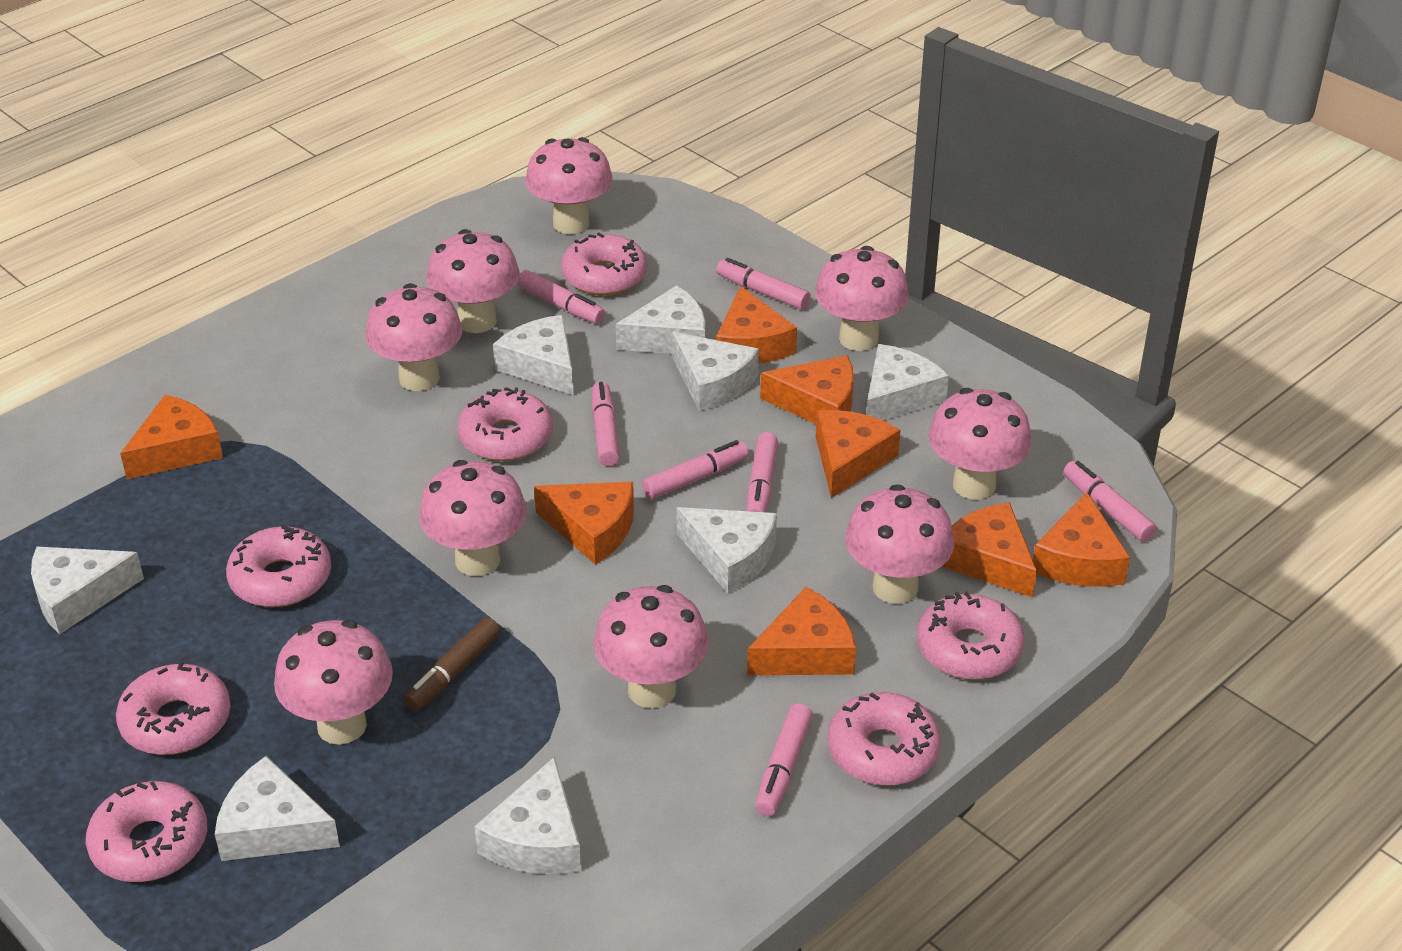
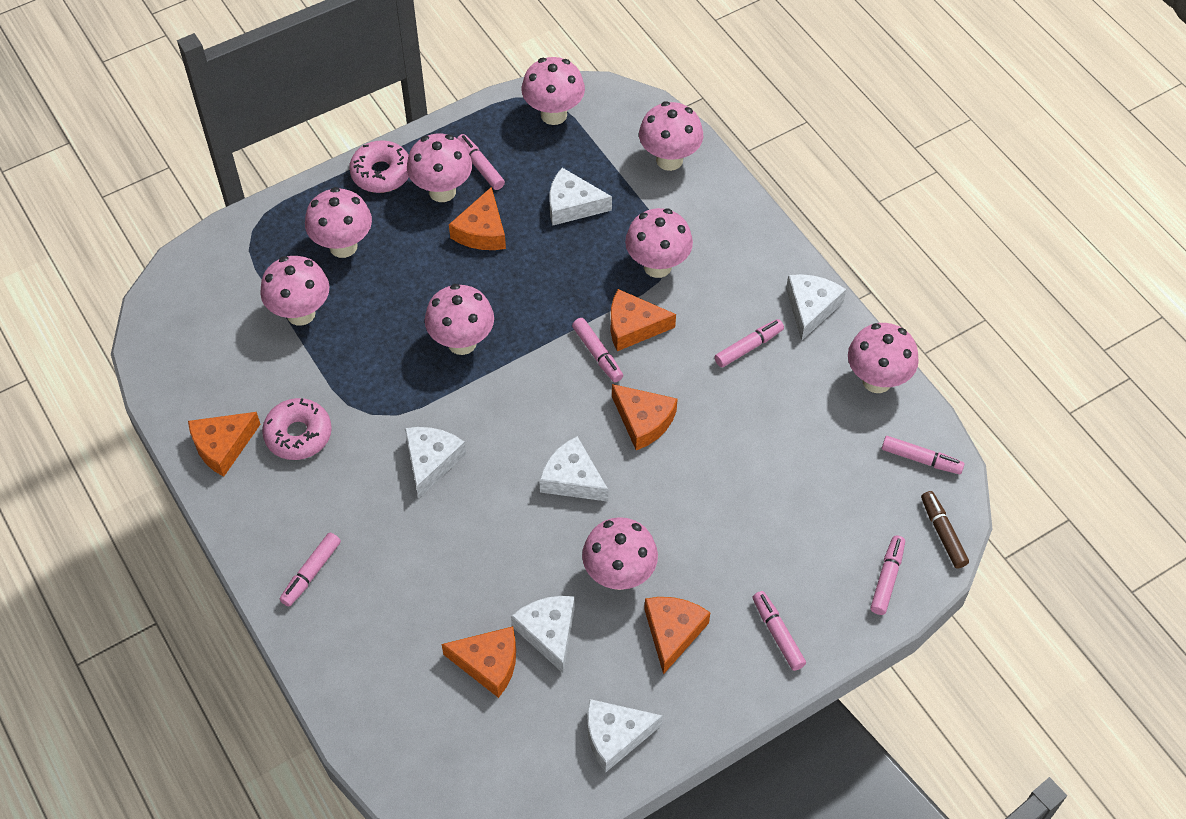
orange cheese: 8 -> 6
pink donut: 7 -> 2
white cheese: 8 -> 6

